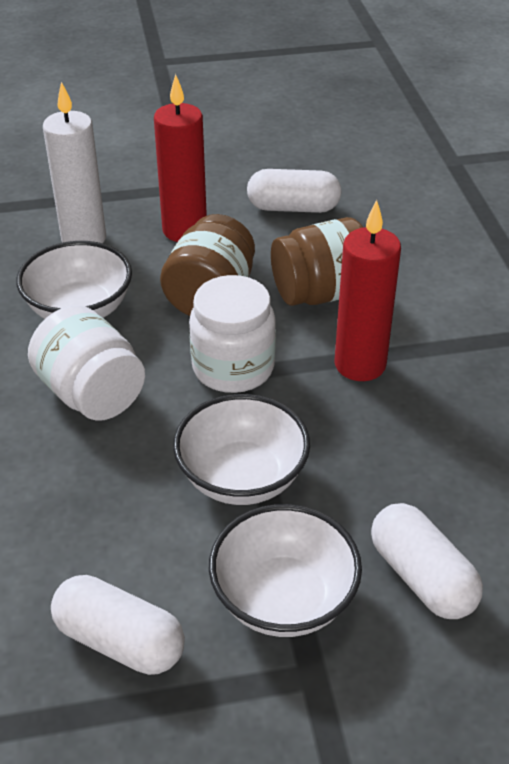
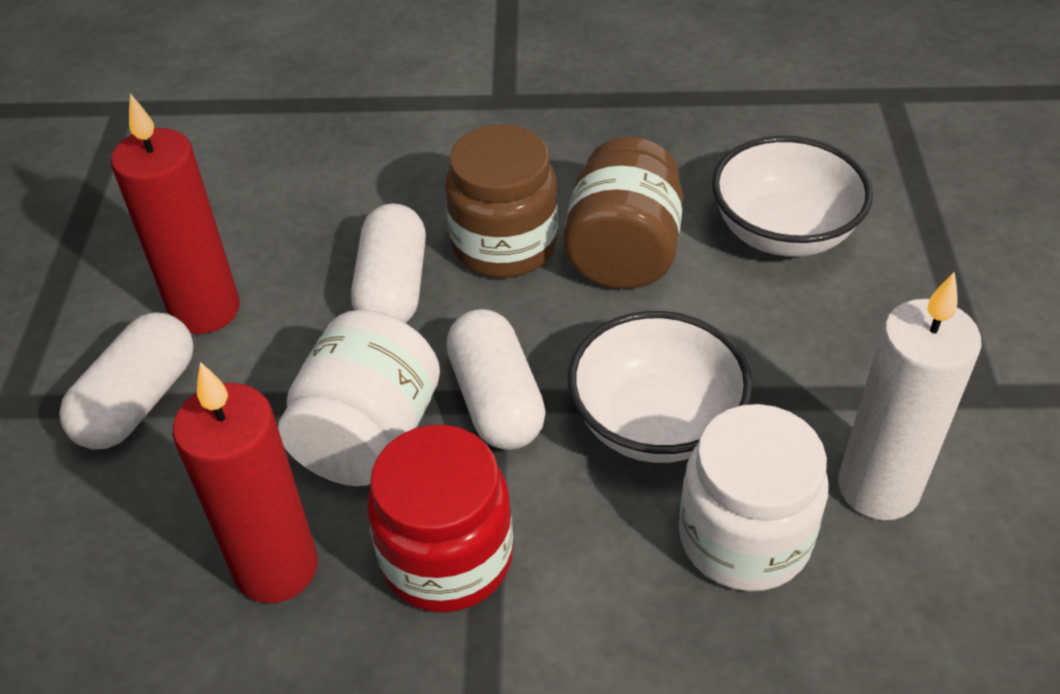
red jar: 0 -> 1
white bowl: 3 -> 2

